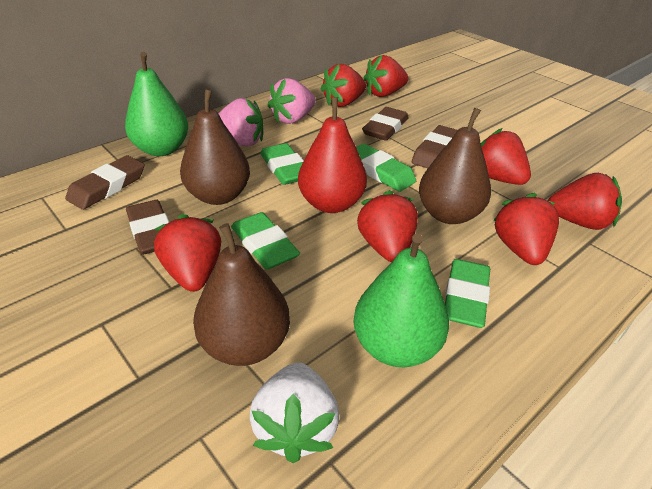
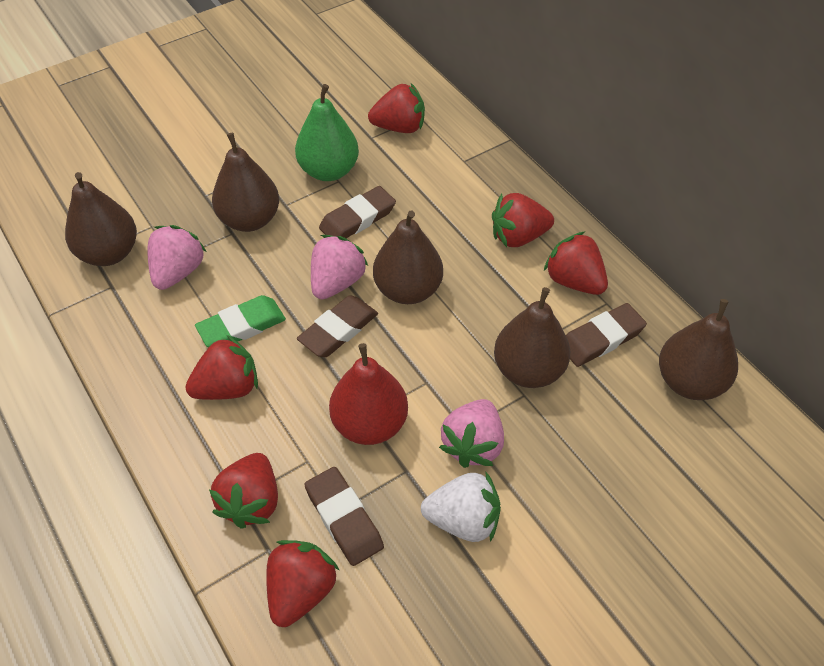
brown pear: 3 -> 5
green eraser: 4 -> 1
green pear: 2 -> 1
pink strawberry: 2 -> 3
red strawberry: 7 -> 6

